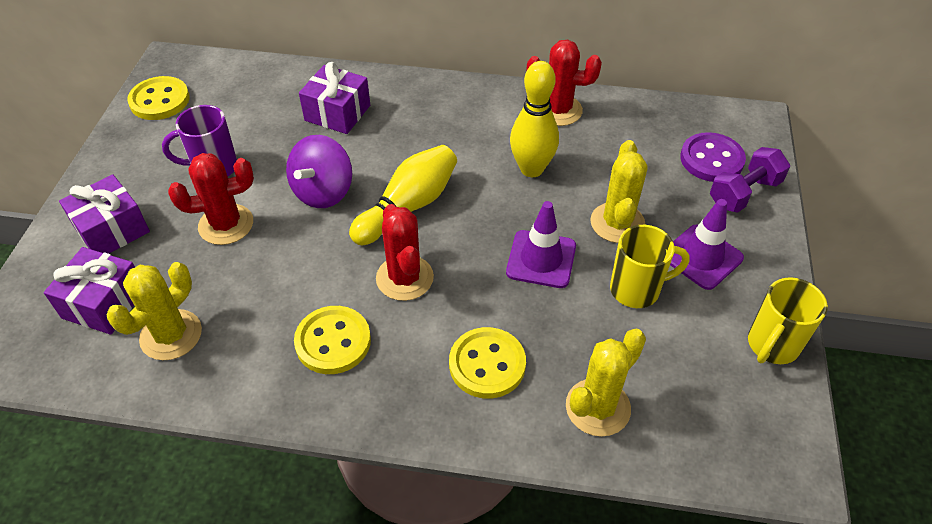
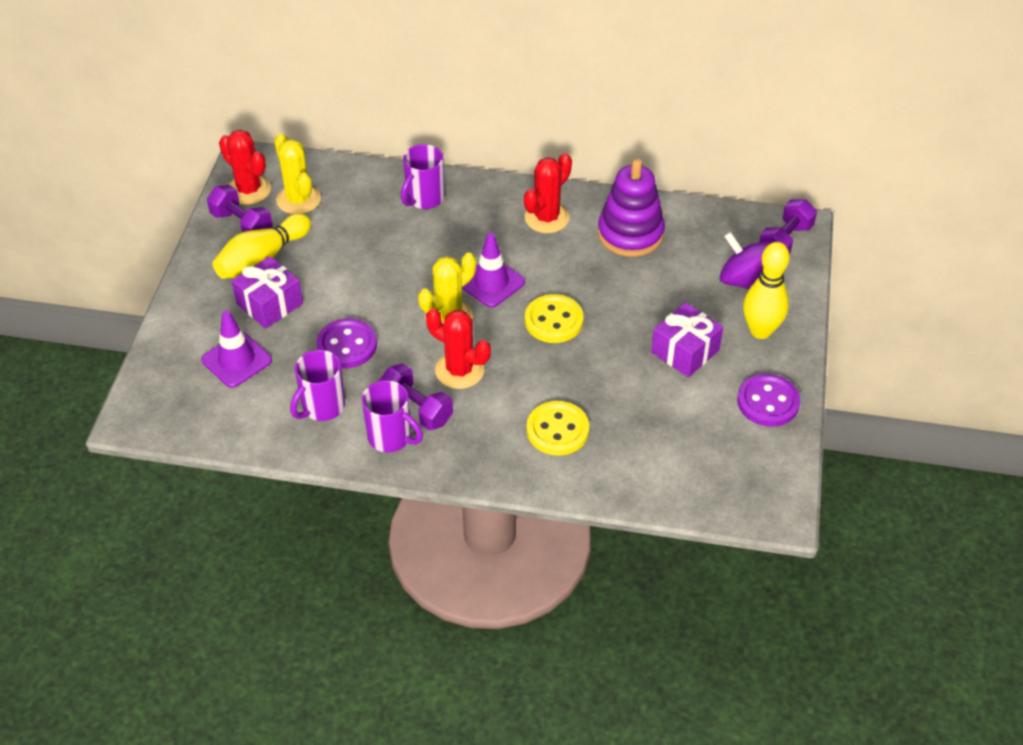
purple button: 1 -> 2
purple dumbbell: 1 -> 3
purple gift: 3 -> 2
purple mug: 1 -> 3
purple stacking toy: 0 -> 1
yellow button: 3 -> 2
yellow cactus: 3 -> 2
yellow mug: 2 -> 0

